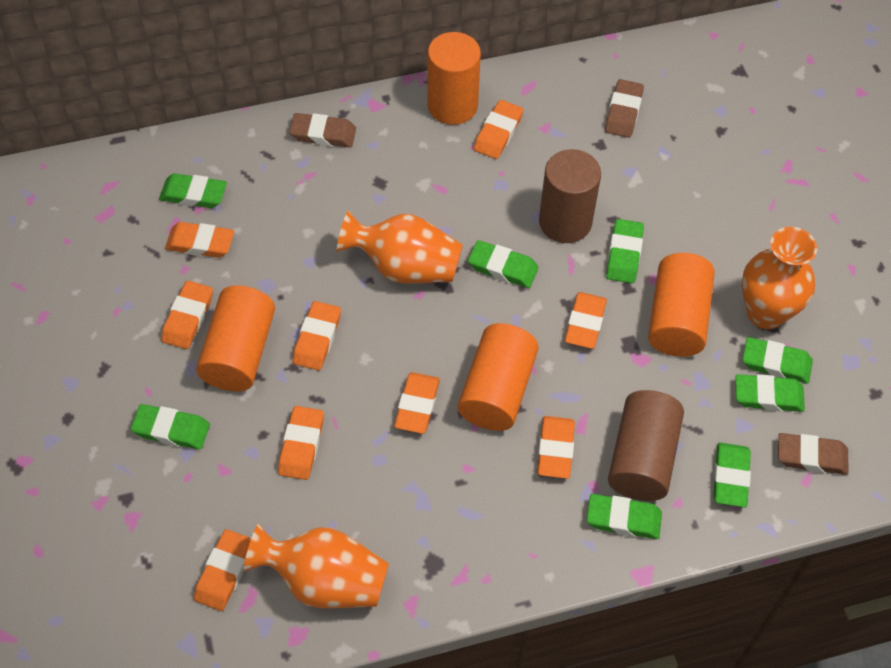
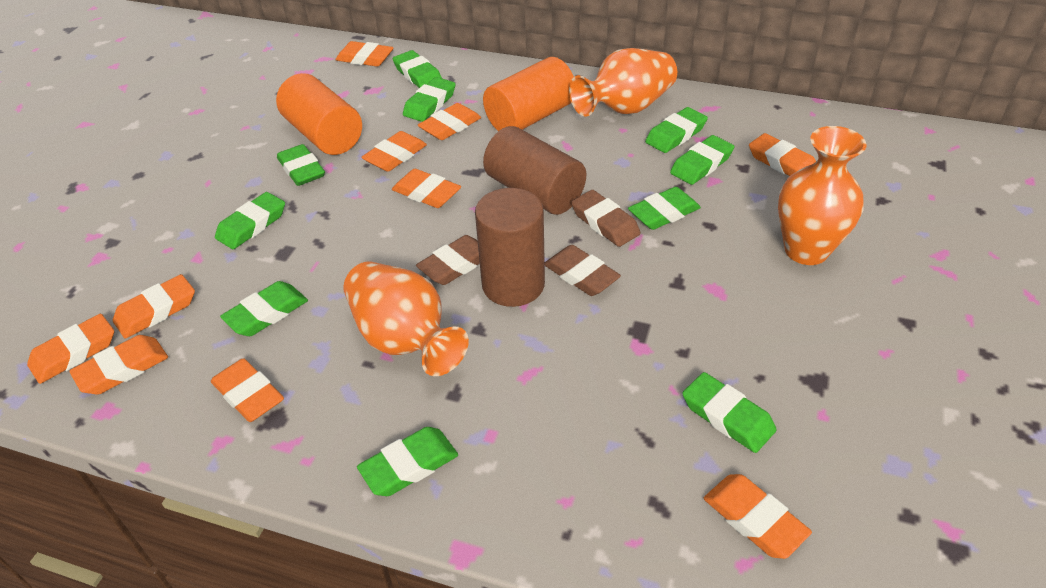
green eraser: 8 -> 10
orange cylinder: 4 -> 2
orange eraser: 9 -> 10

